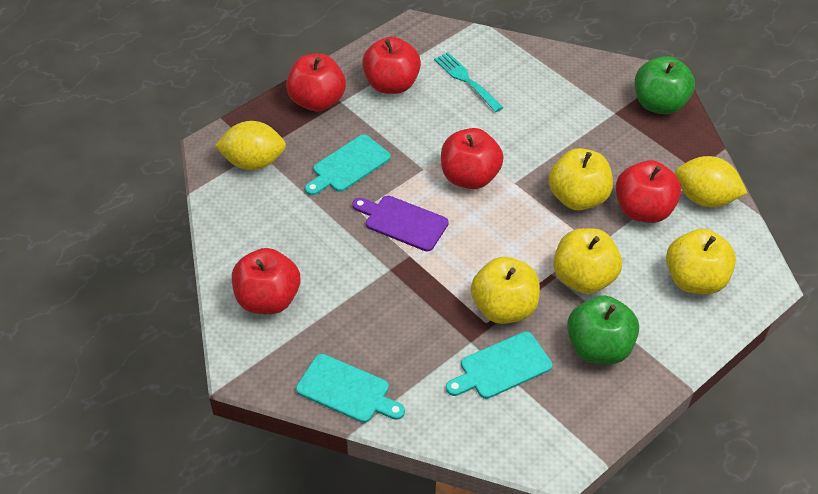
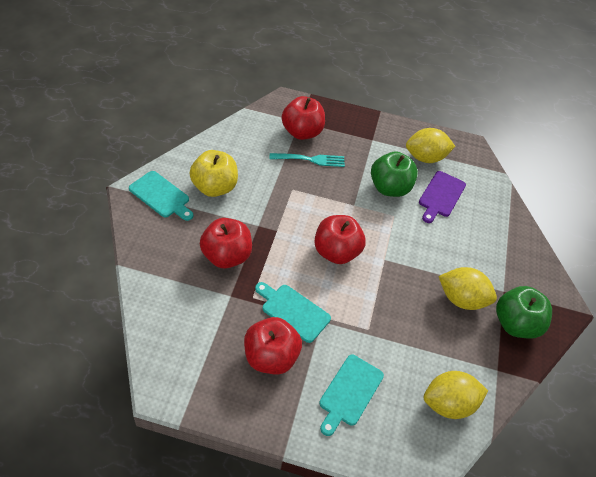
red apple: 5 -> 4
yellow apple: 4 -> 1
yellow lemon: 2 -> 3

